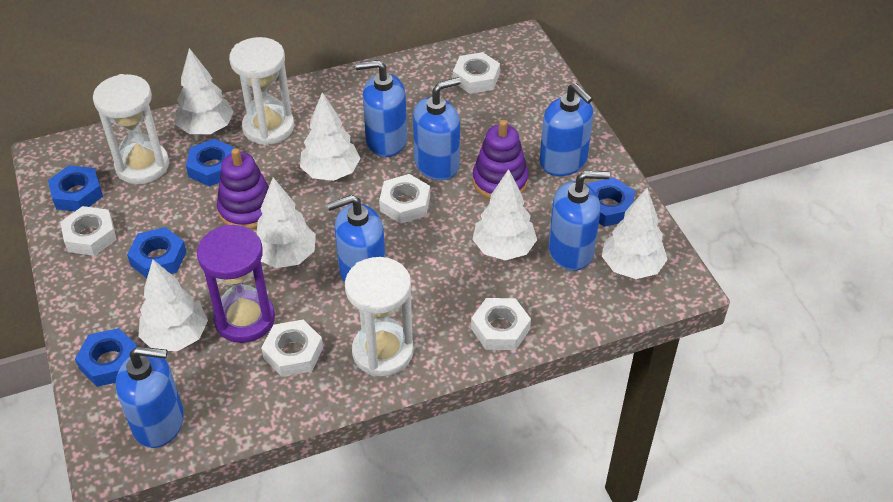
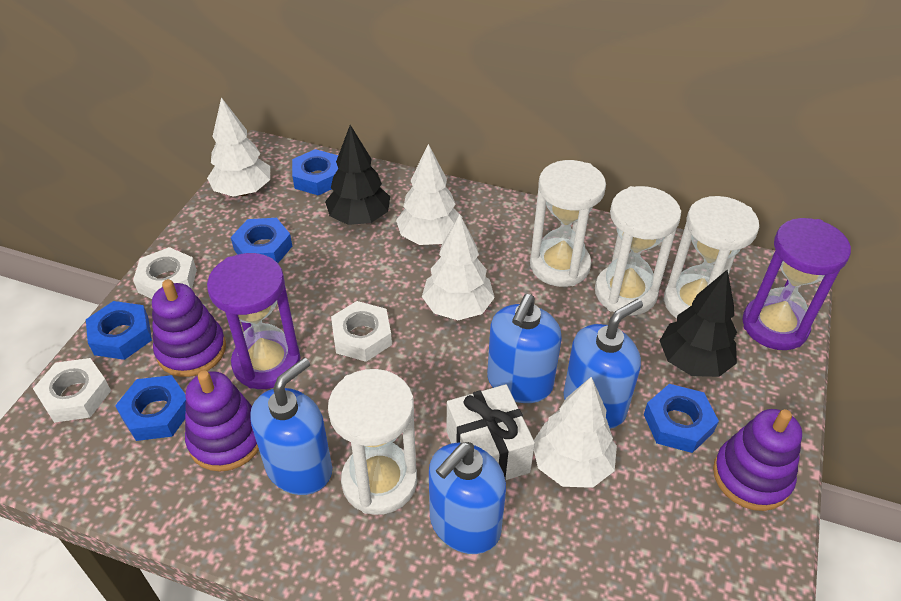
black tree: 0 -> 2
blue soap dispenser: 6 -> 4
purple hourglass: 1 -> 2
purple stacking toy: 2 -> 3
white gift: 0 -> 1
white hourglass: 3 -> 4
white nut: 5 -> 3
white tree: 6 -> 4

